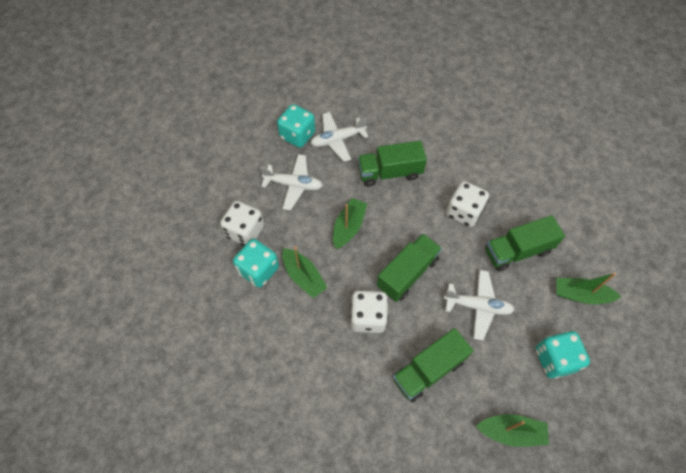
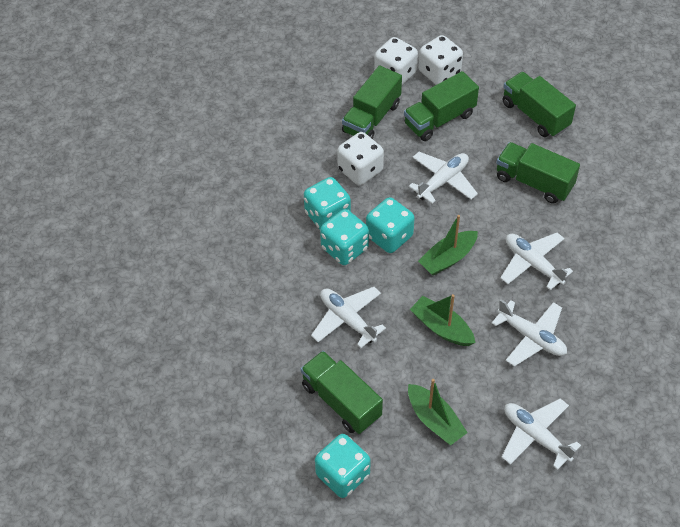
green boat: 4 -> 3
green truck: 4 -> 5
turquoise dice: 3 -> 4
white plane: 3 -> 5

